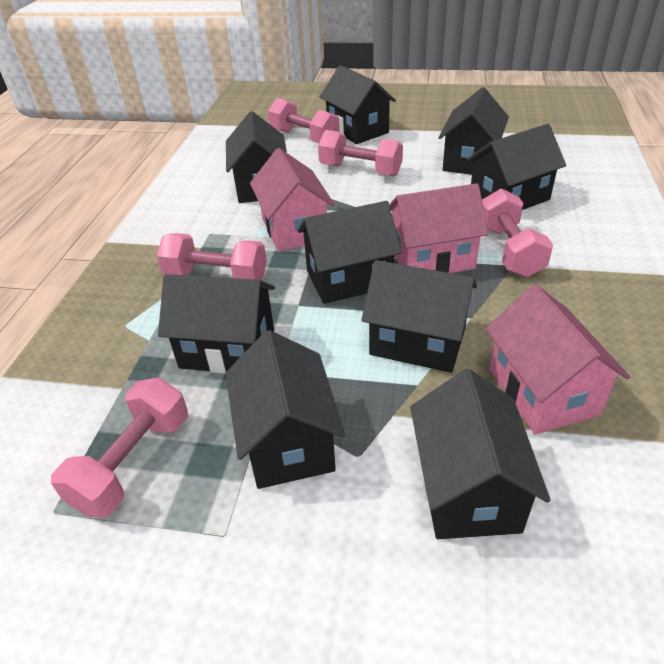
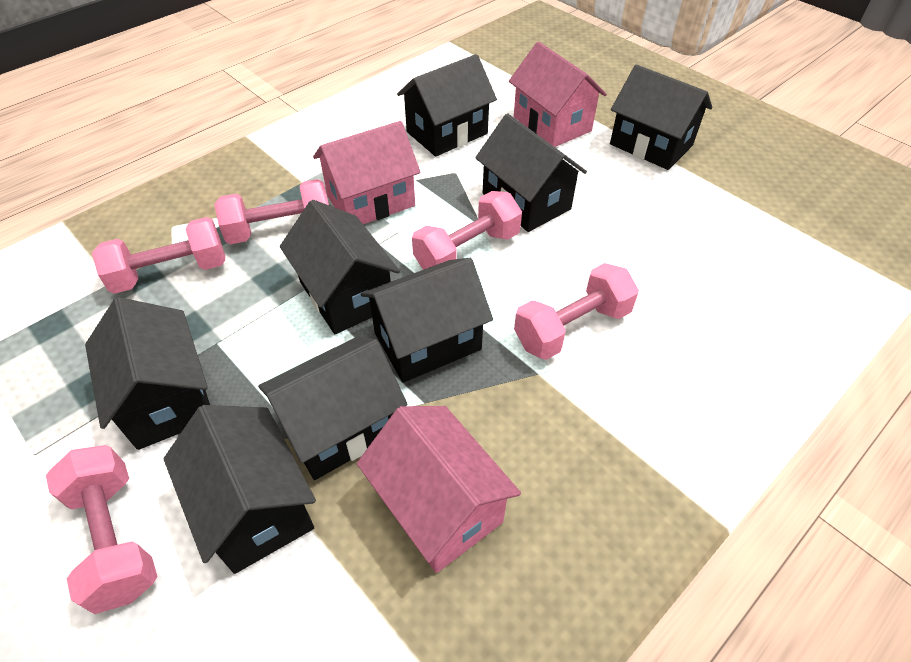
black house: 9 -> 8

